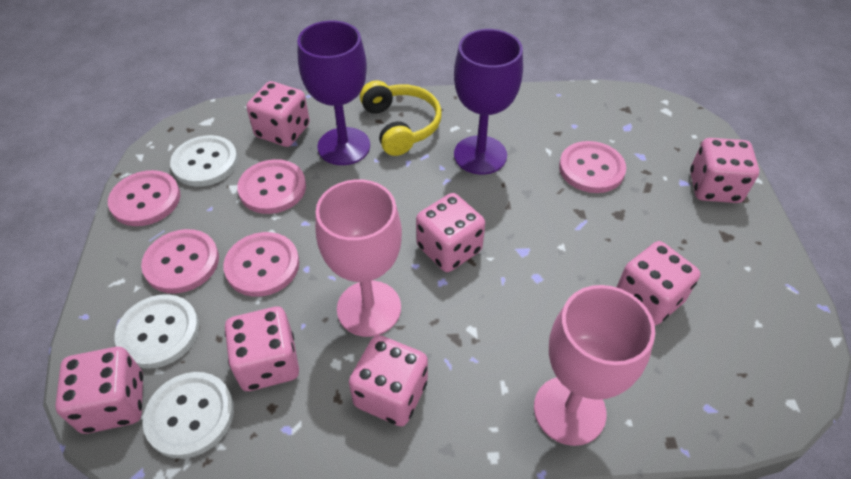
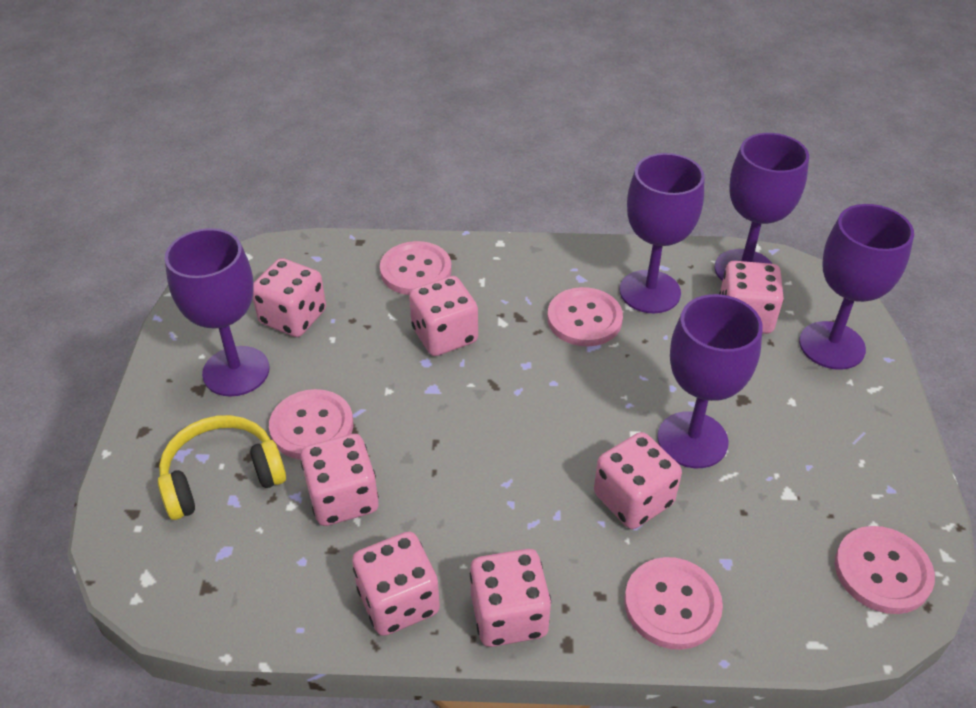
pink goblet: 2 -> 0
purple goblet: 2 -> 5
white button: 3 -> 0

